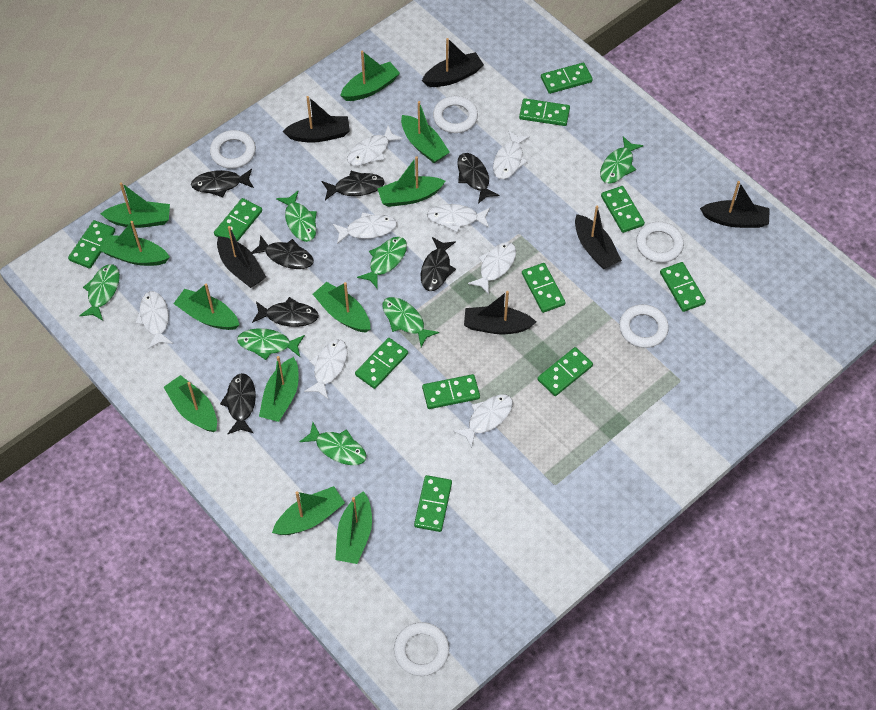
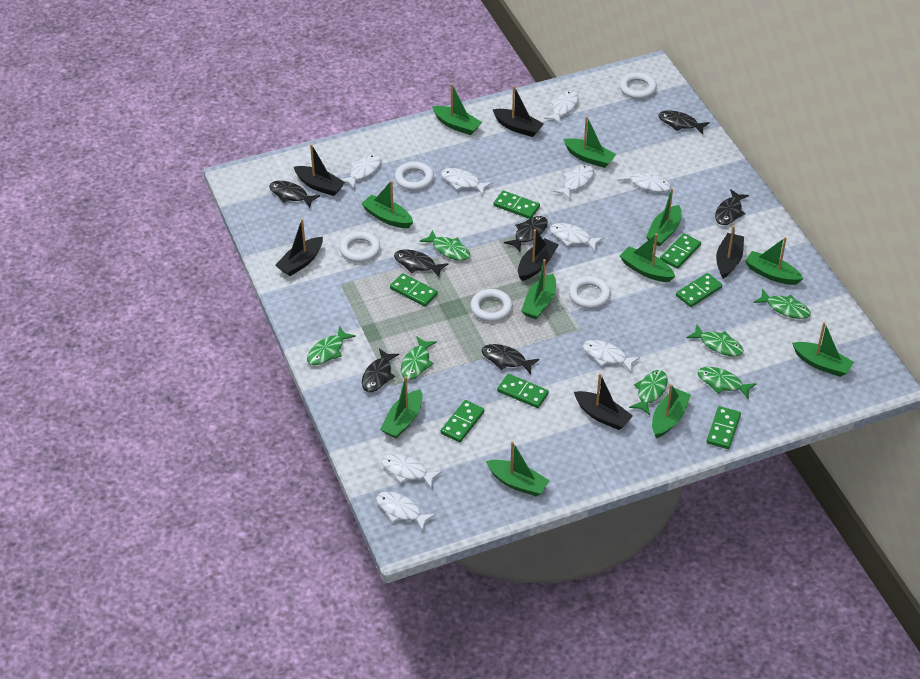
green domino: 11 -> 7
white fish: 8 -> 9

